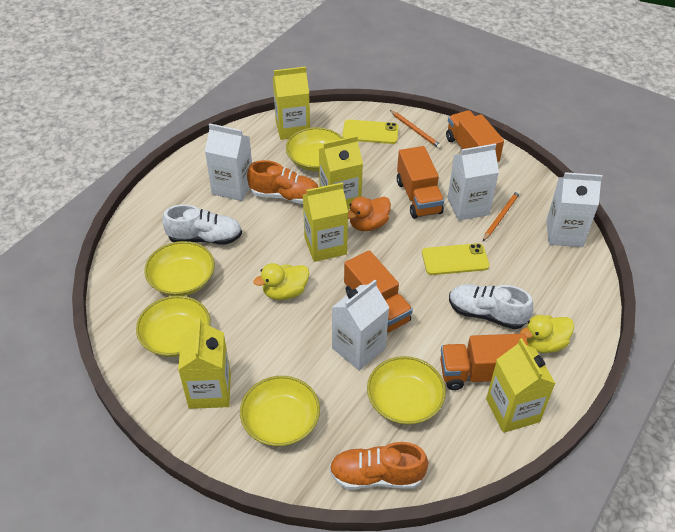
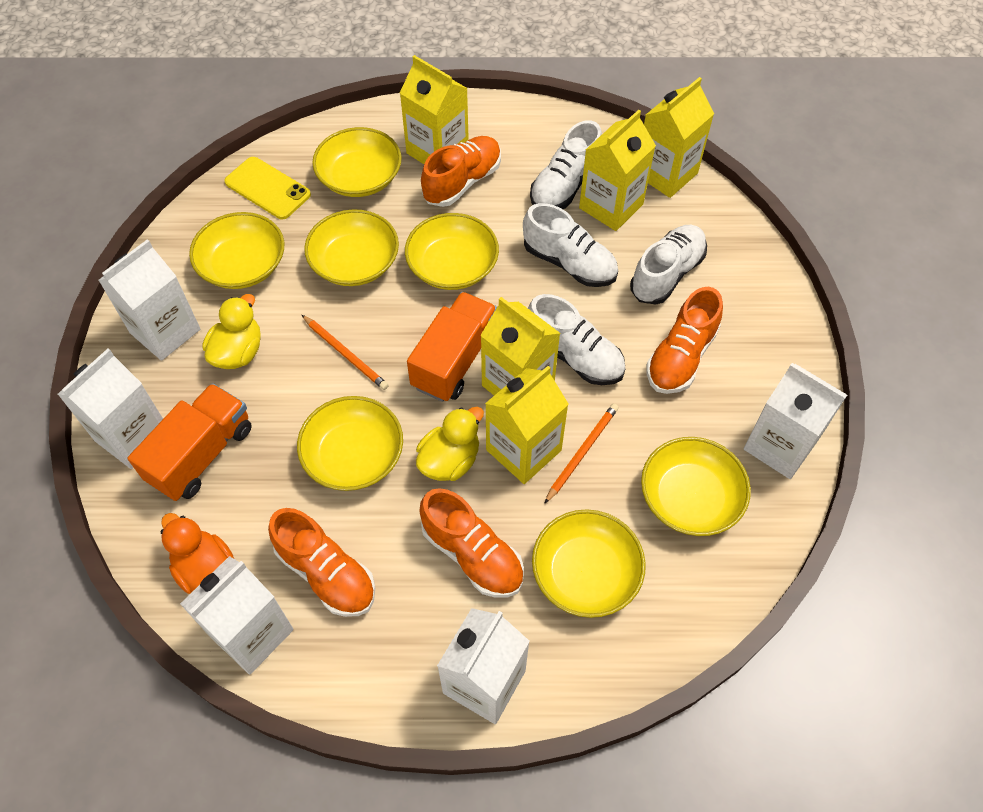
orange shoe: 2 -> 4
orange truck: 4 -> 2
white carton: 4 -> 5
white shoe: 2 -> 4
yellow bowl: 5 -> 7
yellow phone: 2 -> 1

